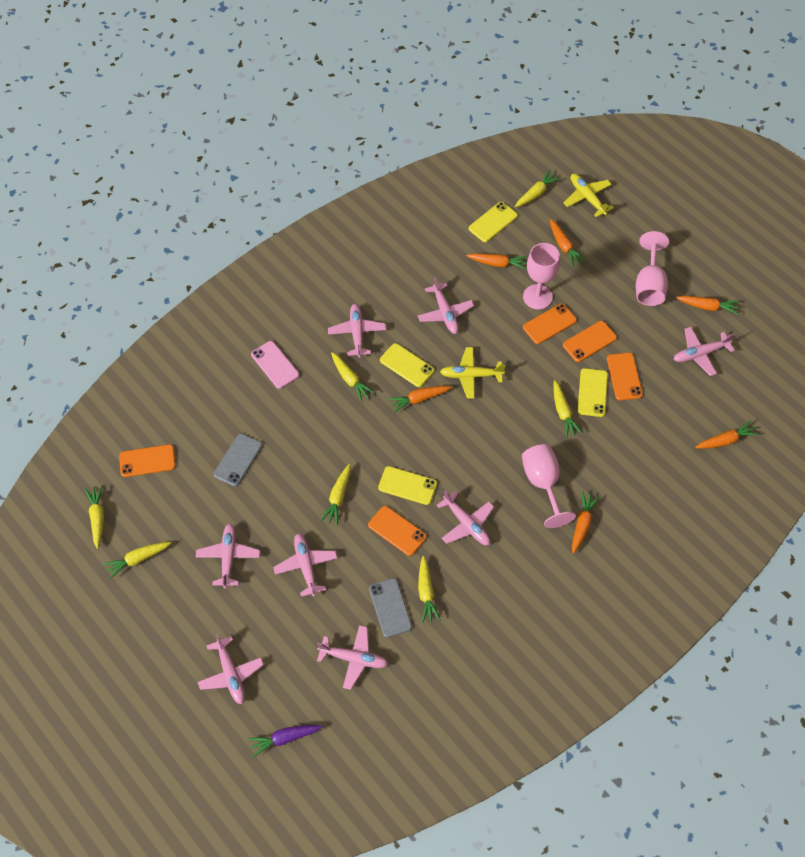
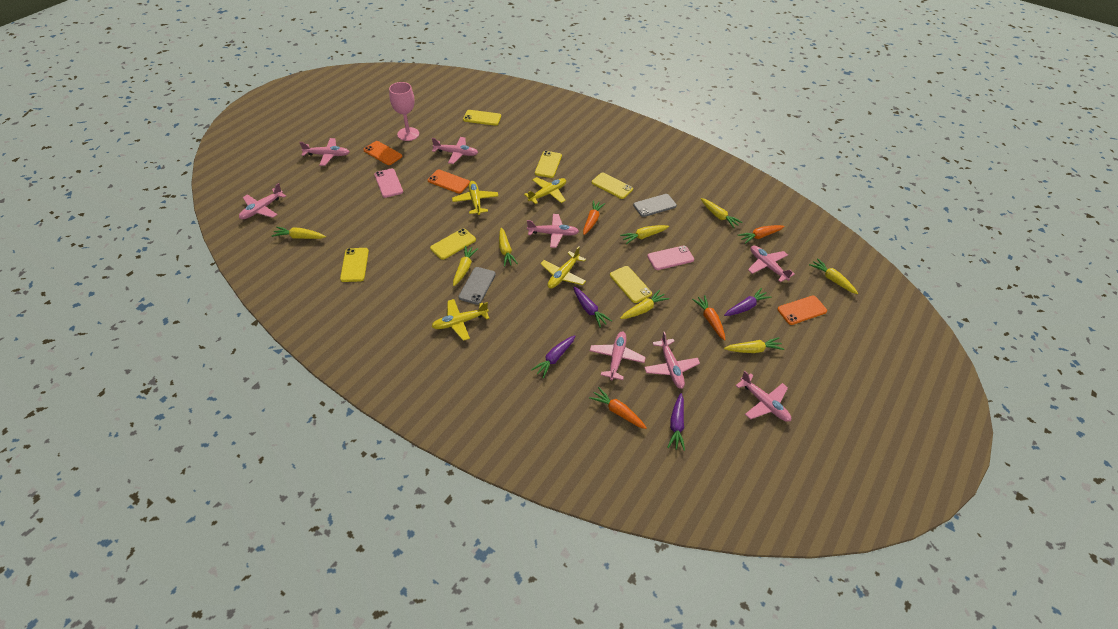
orange carrot: 6 -> 4
orange phone: 5 -> 3
pink goblet: 3 -> 1
pink phone: 1 -> 2
purple carrot: 1 -> 4
yellow carrot: 7 -> 8
yellow phone: 4 -> 6
yellow plane: 2 -> 4

